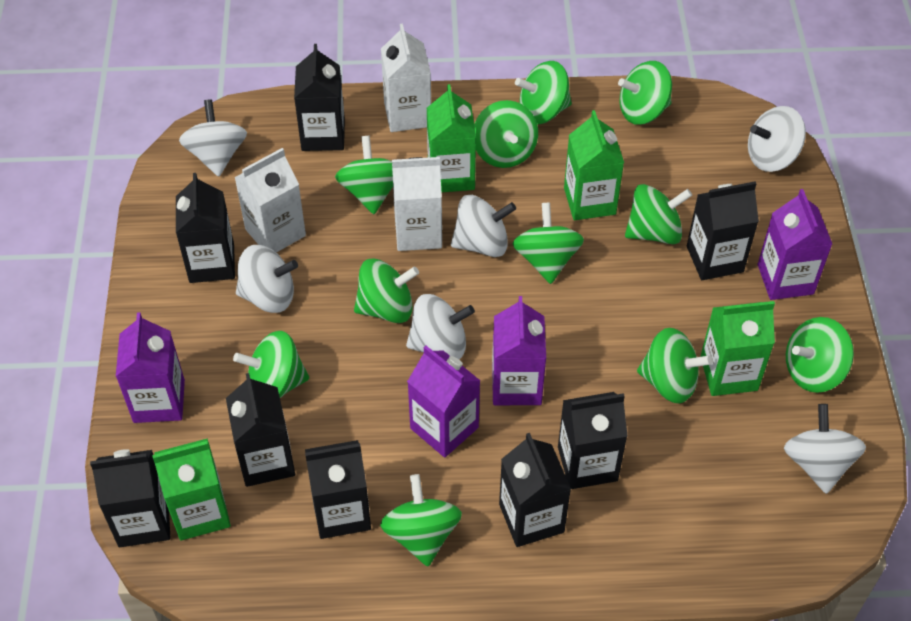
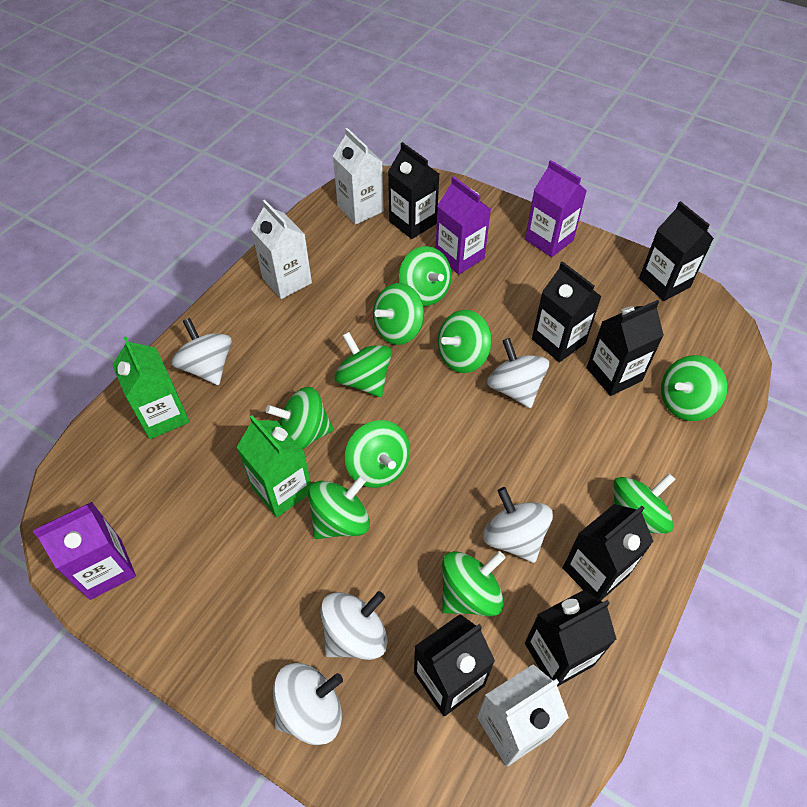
black carton: 8 -> 7
green carton: 4 -> 2
green spinning top: 11 -> 10
purple carton: 4 -> 3
white spinning top: 6 -> 5

